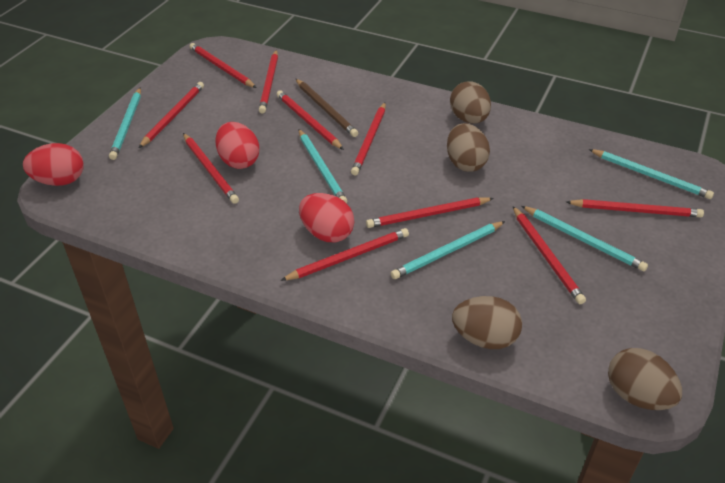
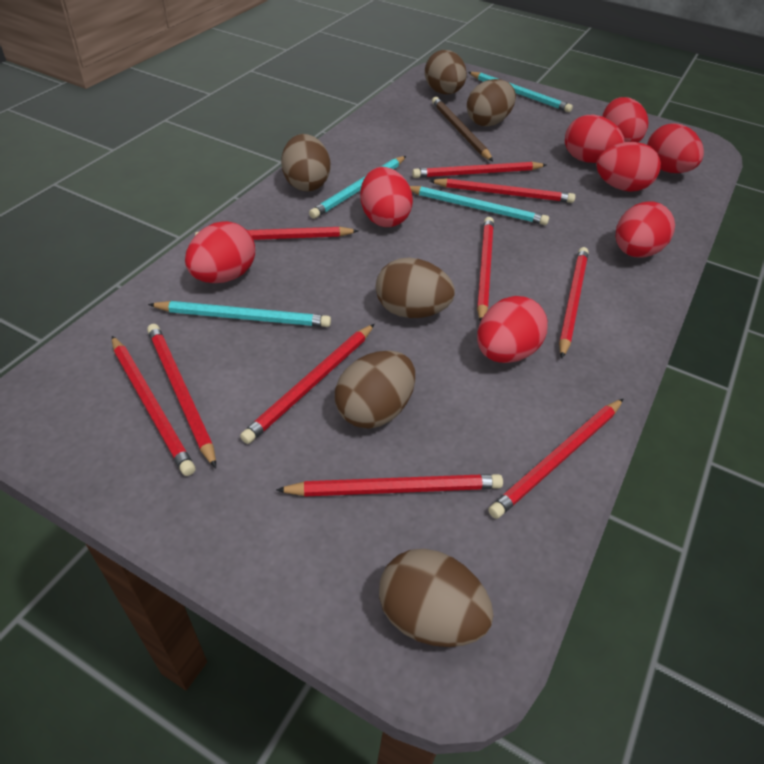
brown egg: 4 -> 6
red egg: 3 -> 8
turquoise pencil: 5 -> 4

